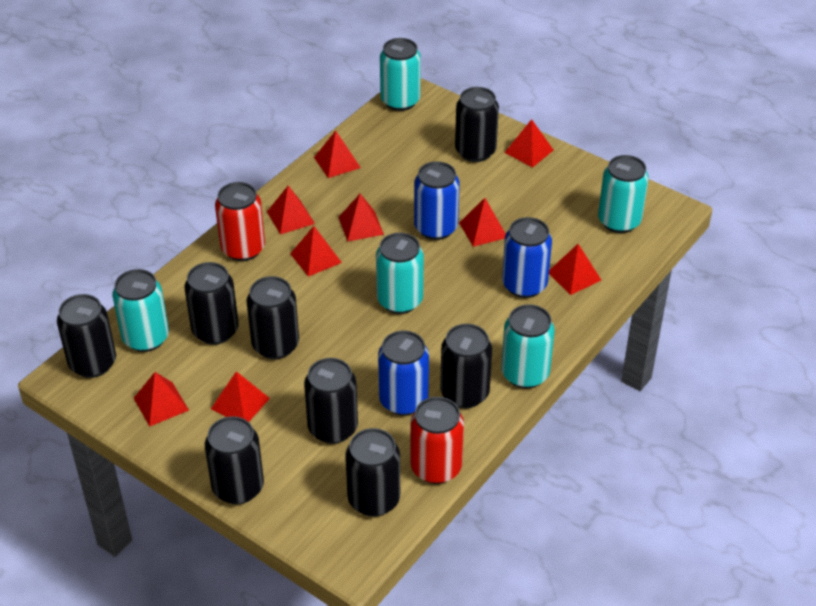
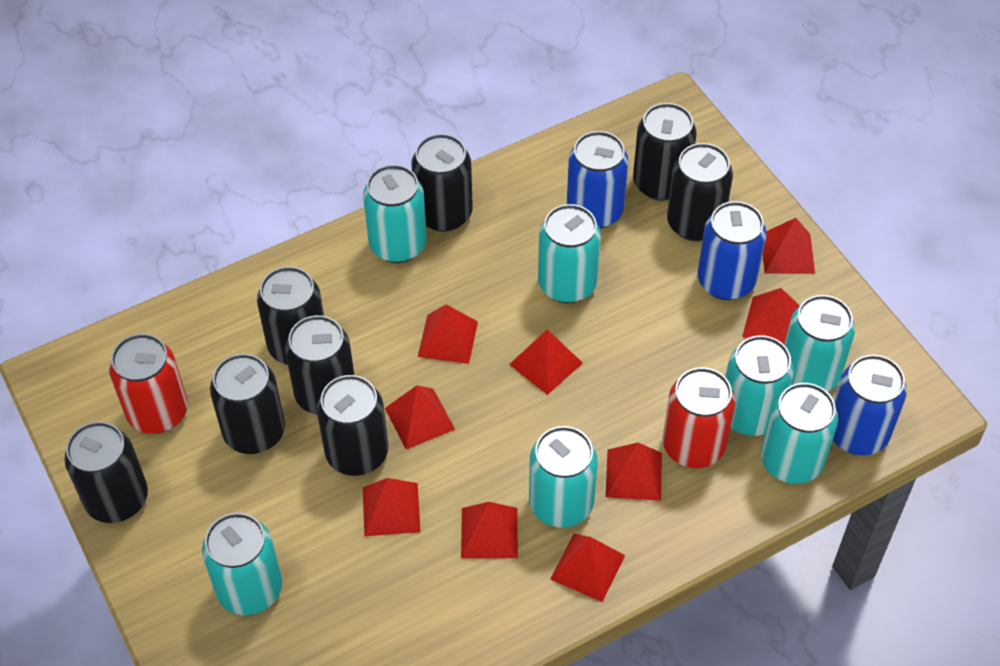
turquoise can: 5 -> 7

